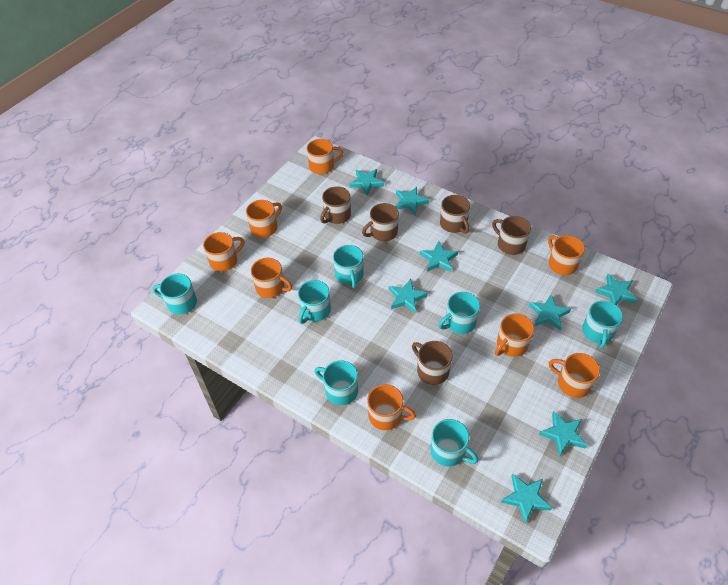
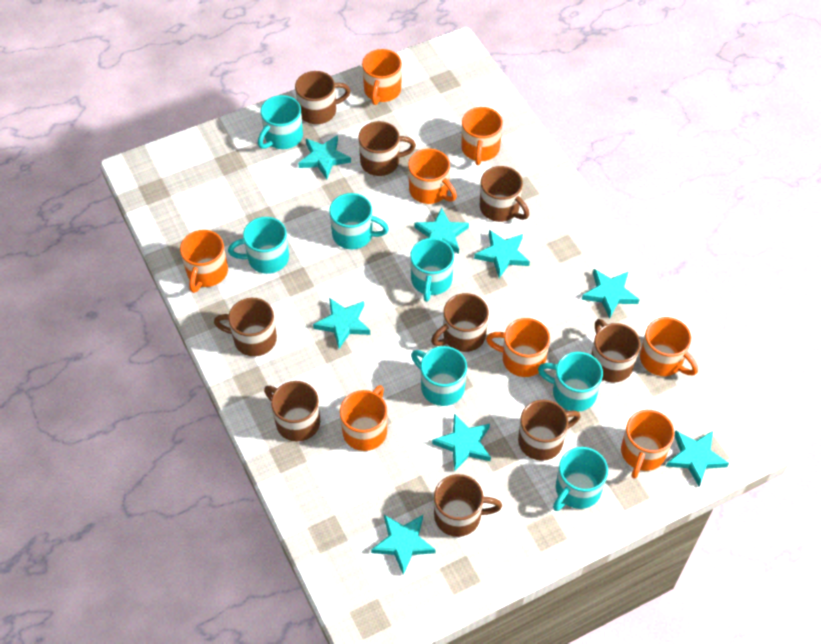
brown mug: 5 -> 9

